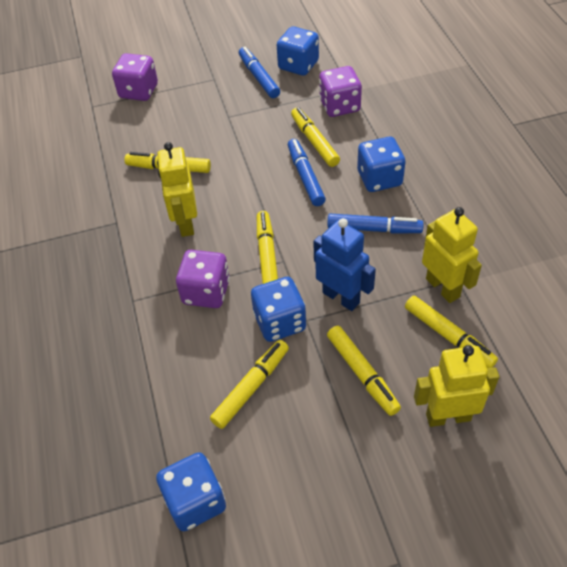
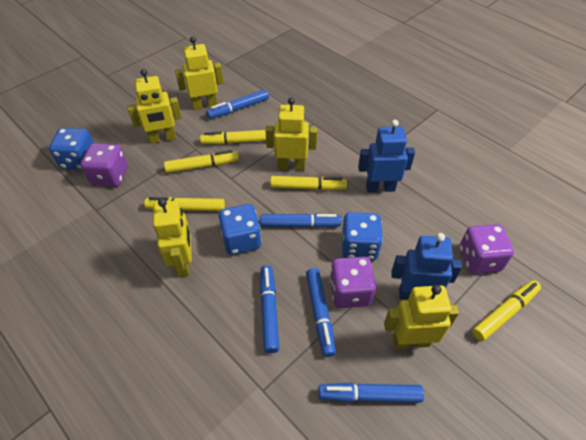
blue dice: 4 -> 3
blue marker: 3 -> 5
blue robot: 1 -> 2
yellow marker: 6 -> 5
yellow robot: 3 -> 5

